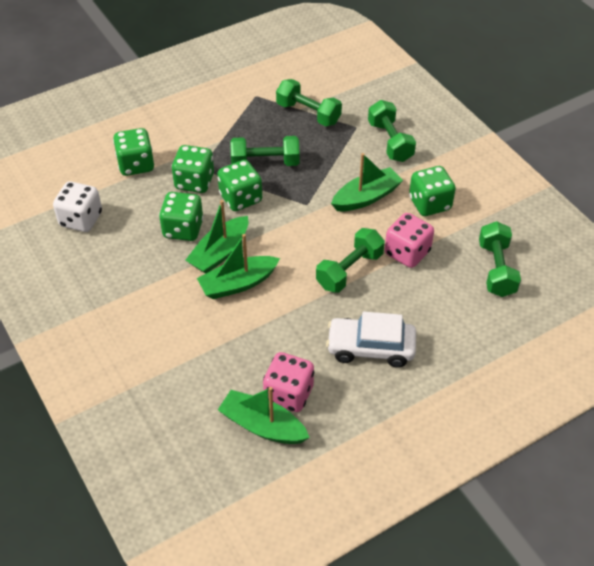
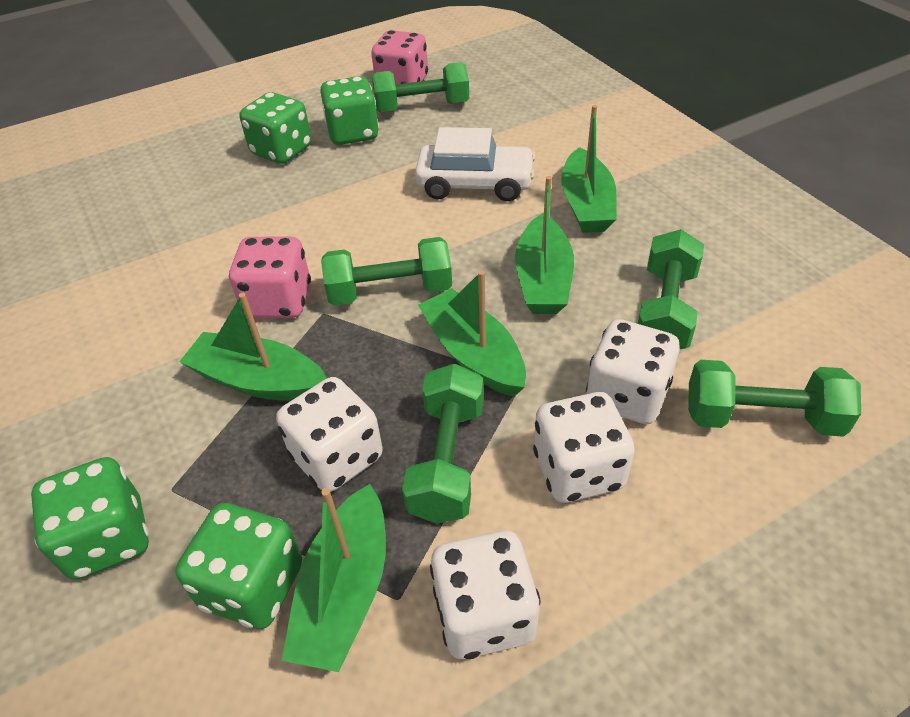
green boat: 4 -> 5
green dice: 5 -> 4
white dice: 1 -> 4

